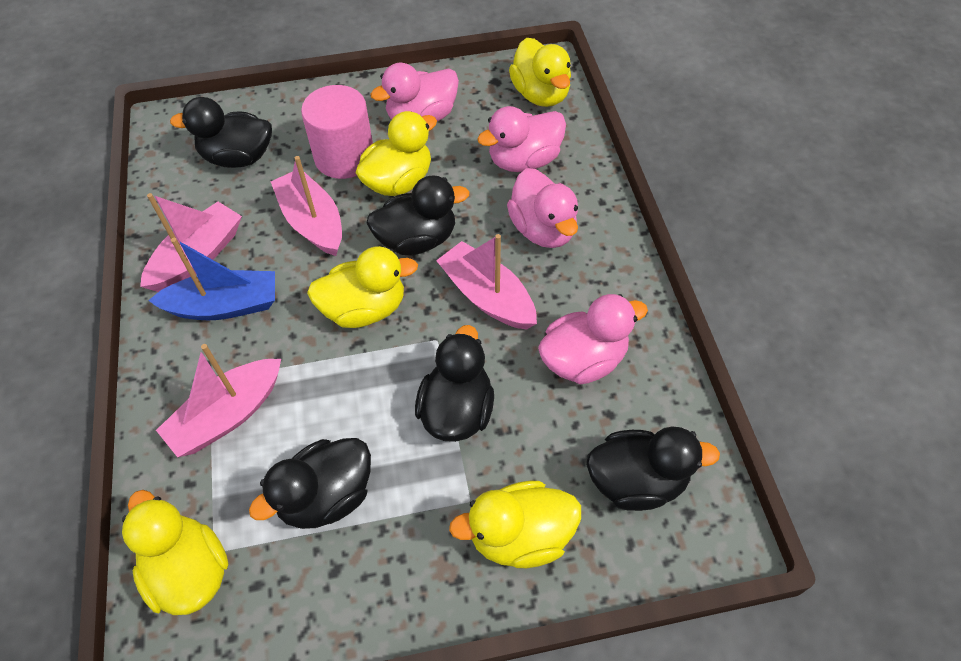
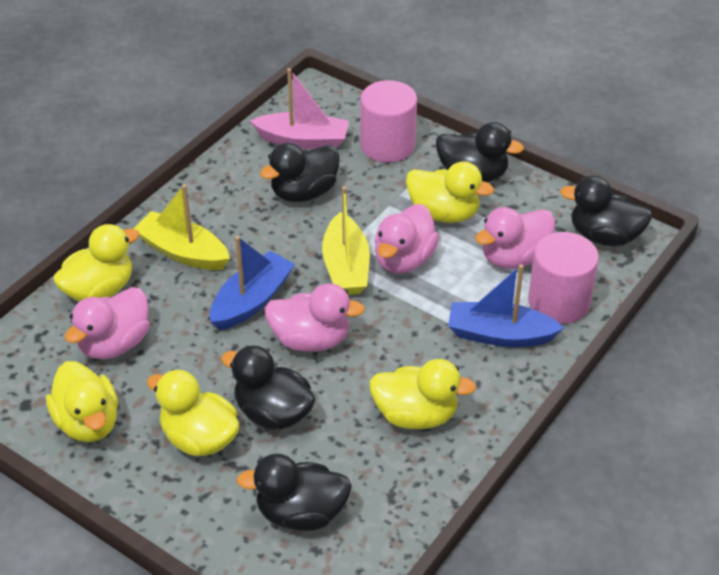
blue boat: 1 -> 2
pink boat: 4 -> 1
pink cylinder: 1 -> 2
yellow boat: 0 -> 2

